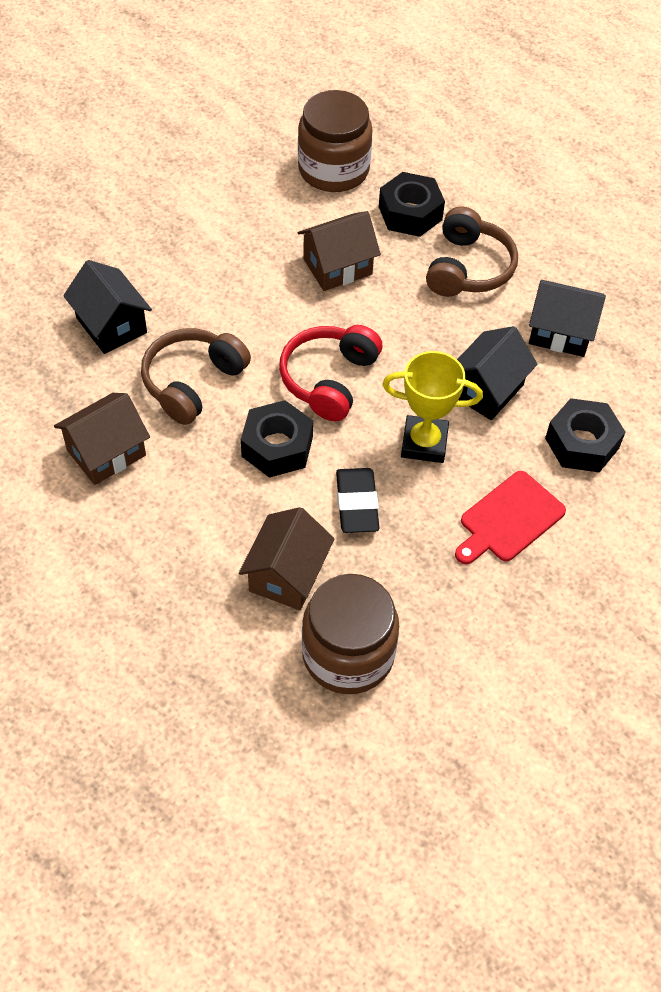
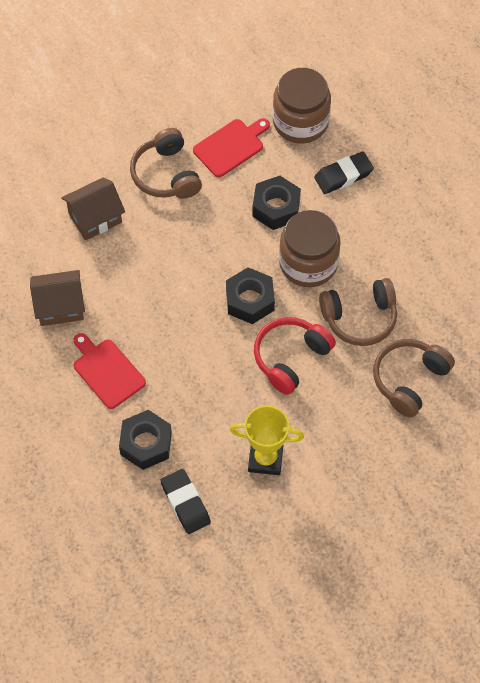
black eraser: 1 -> 2
black house: 3 -> 0
brown headphones: 2 -> 3
brown house: 3 -> 2
red cutting board: 1 -> 2

